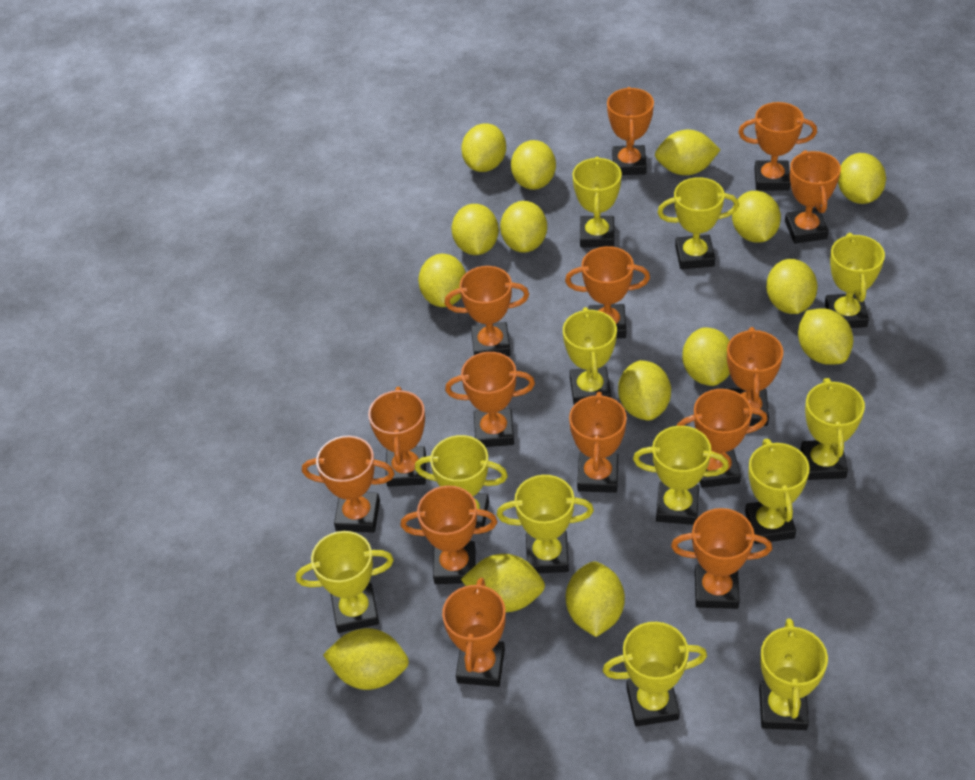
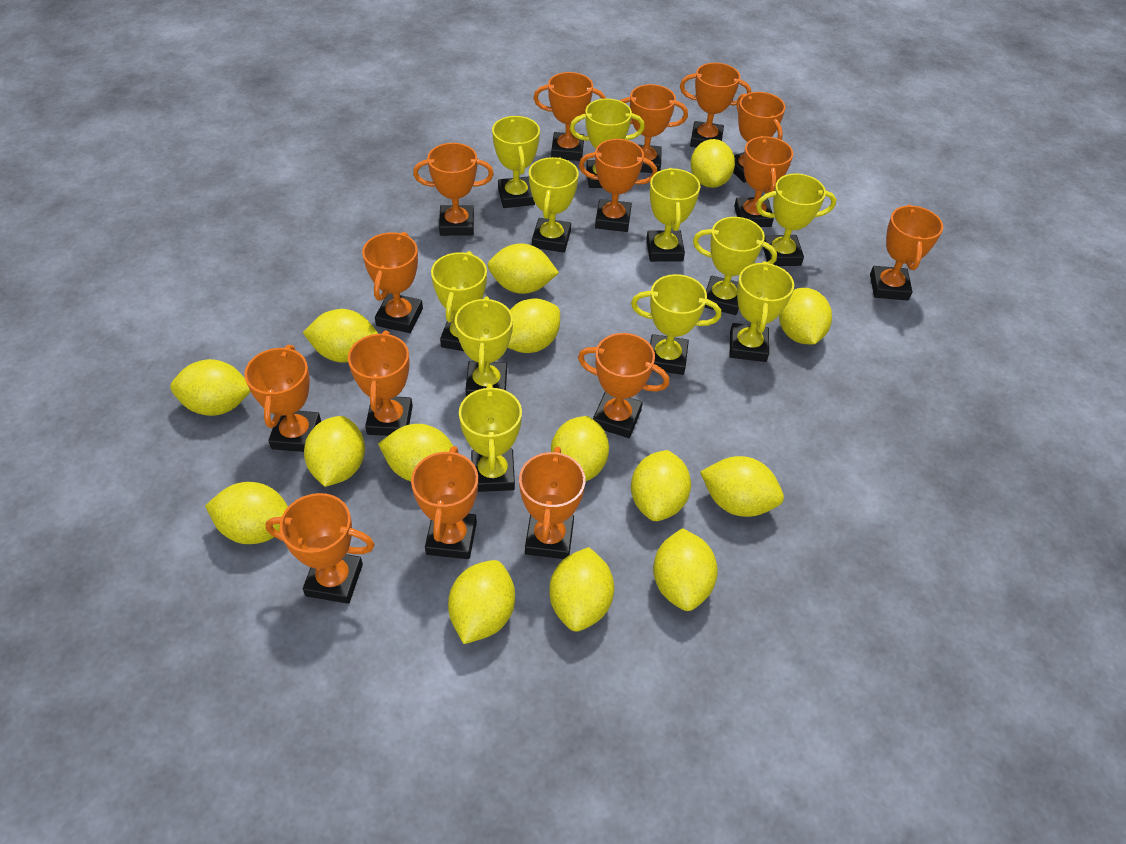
orange trophy: 14 -> 15
yellow trophy: 12 -> 11

